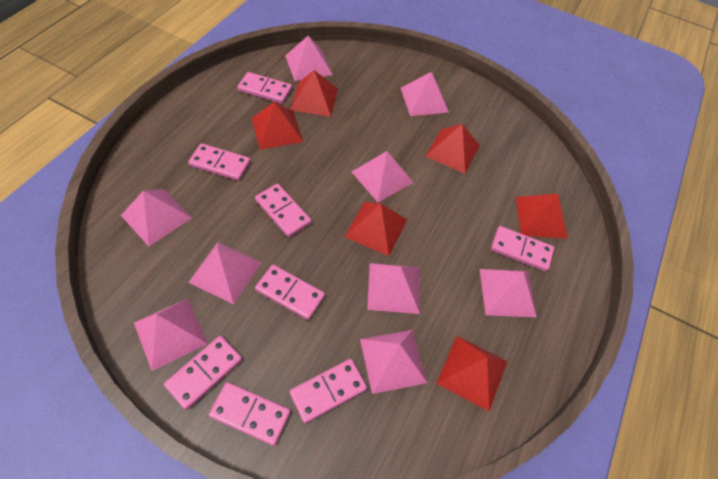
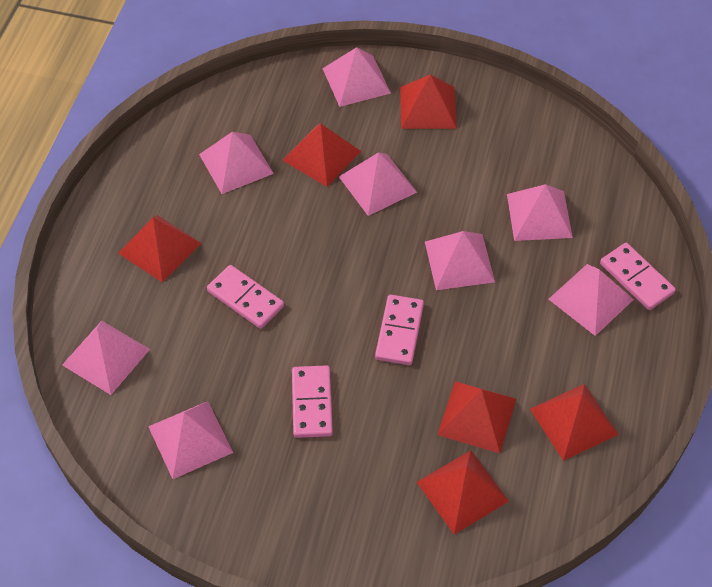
pink domino: 8 -> 4
pink pyramid: 9 -> 8

